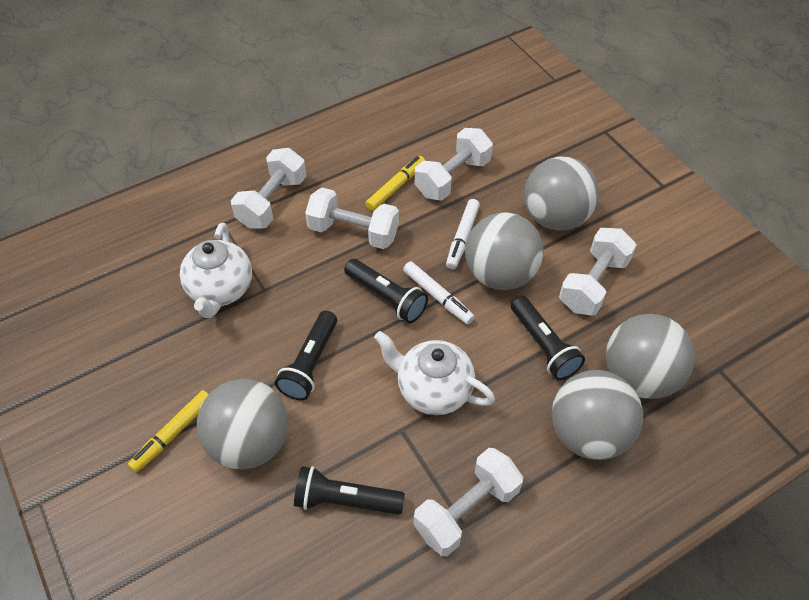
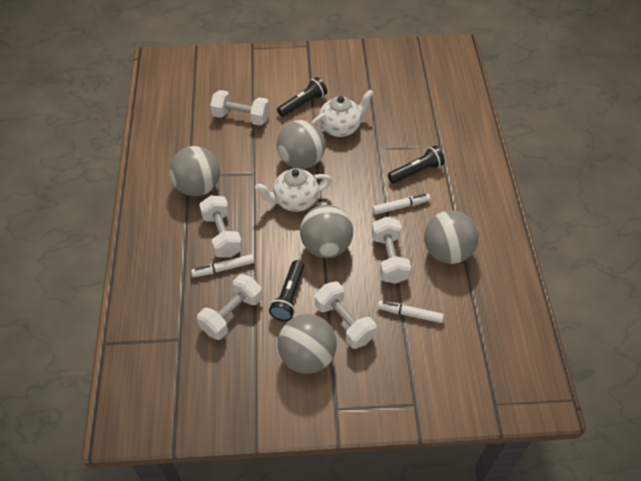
black flashlight: 4 -> 3
white marker: 2 -> 3
yellow marker: 2 -> 0

